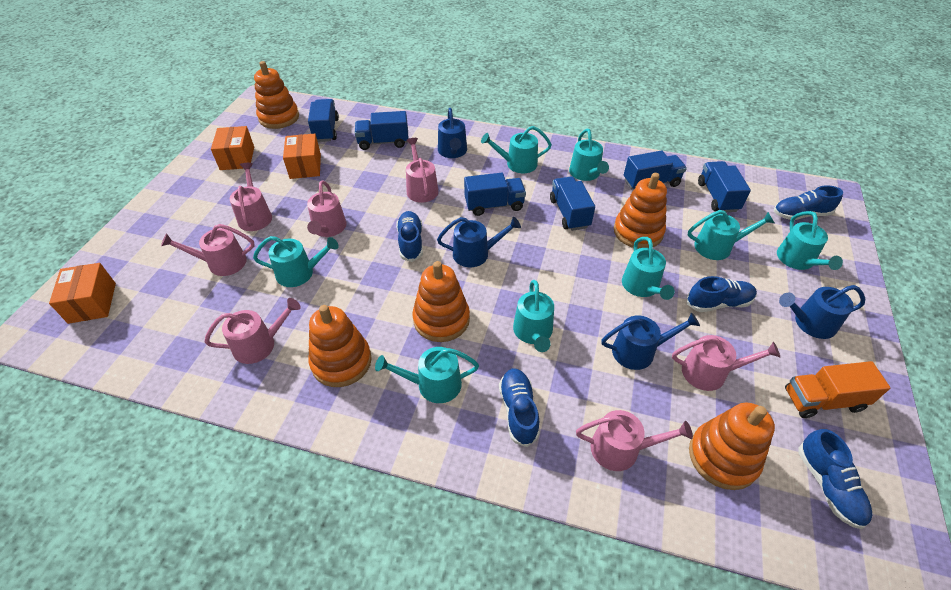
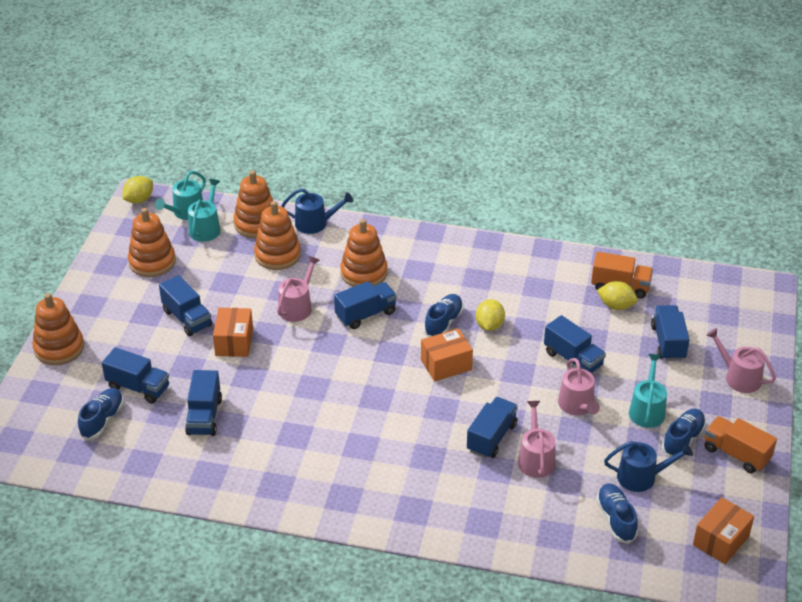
blue shoe: 5 -> 4
blue truck: 6 -> 7
blue watering can: 4 -> 2
orange truck: 1 -> 2
pink watering can: 7 -> 4
turquoise watering can: 8 -> 3
yellow lemon: 0 -> 3

